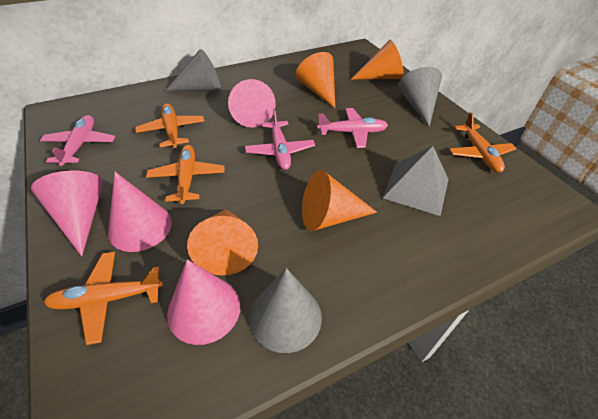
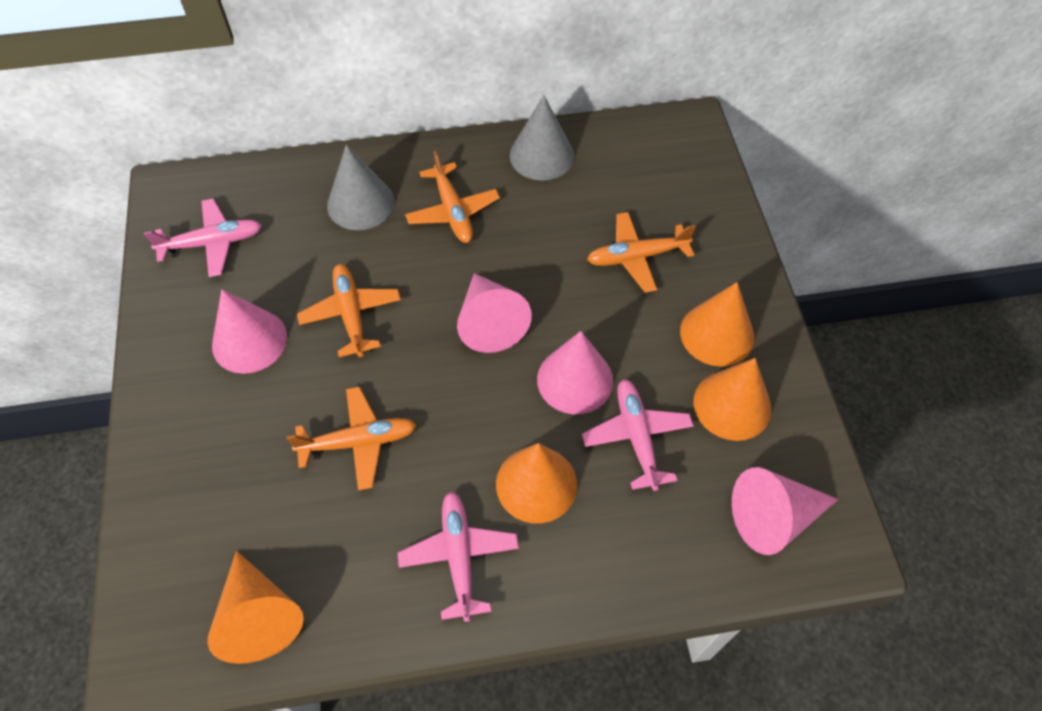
grey cone: 3 -> 2
grey pyramid: 1 -> 0

